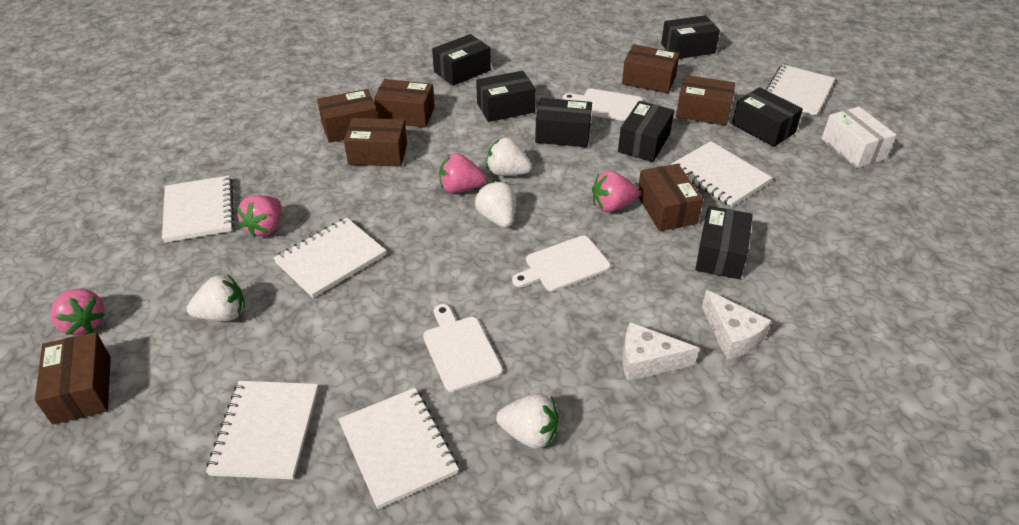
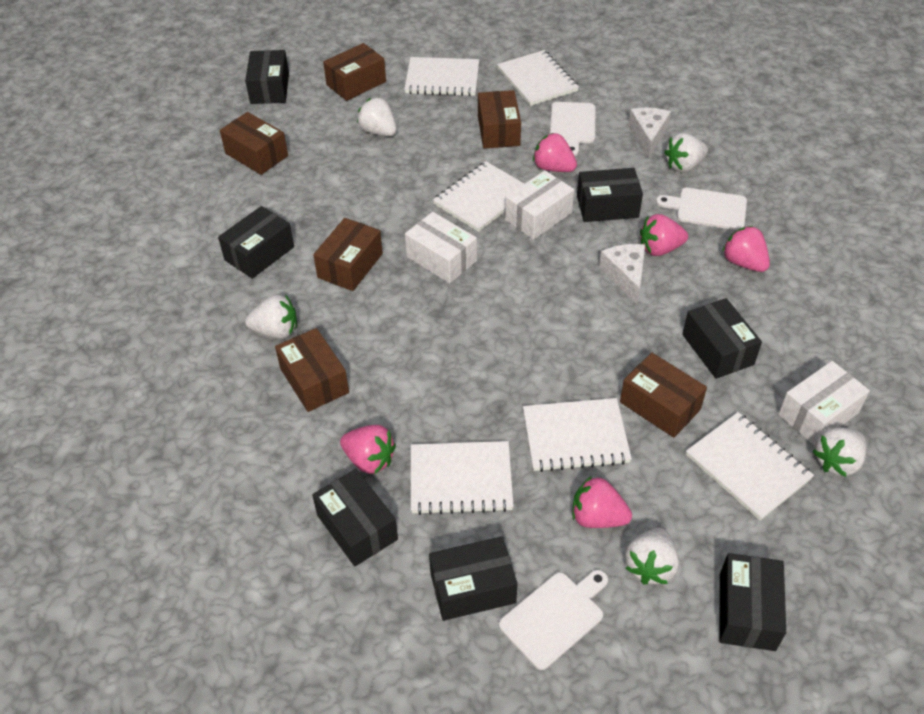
brown box: 7 -> 6
pink strawberry: 4 -> 5
white box: 1 -> 3
white strawberry: 4 -> 5

